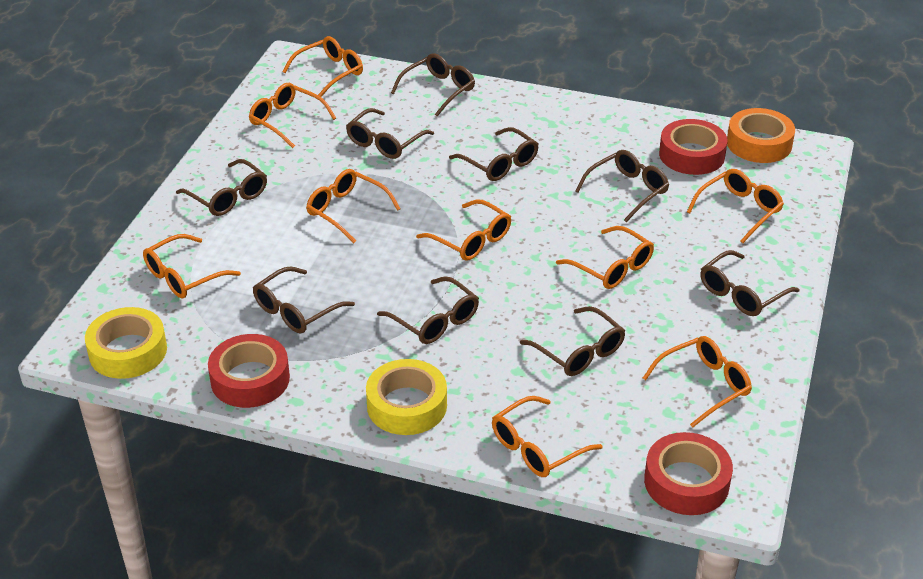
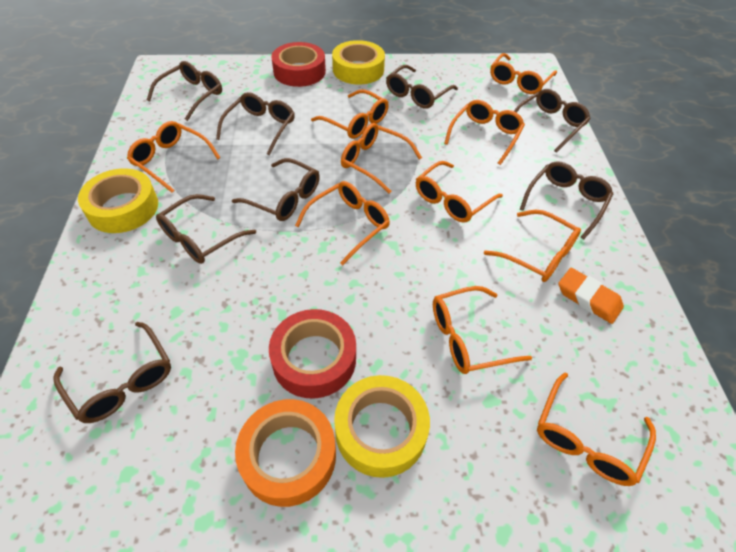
brown glasses: 9 -> 8
orange eraser: 0 -> 1
orange glasses: 9 -> 10
red tape: 3 -> 2
yellow tape: 2 -> 3

